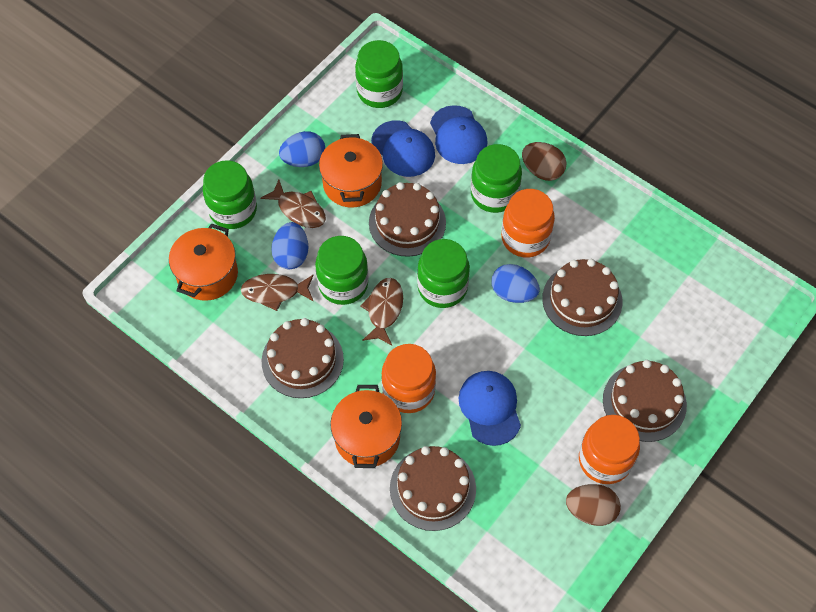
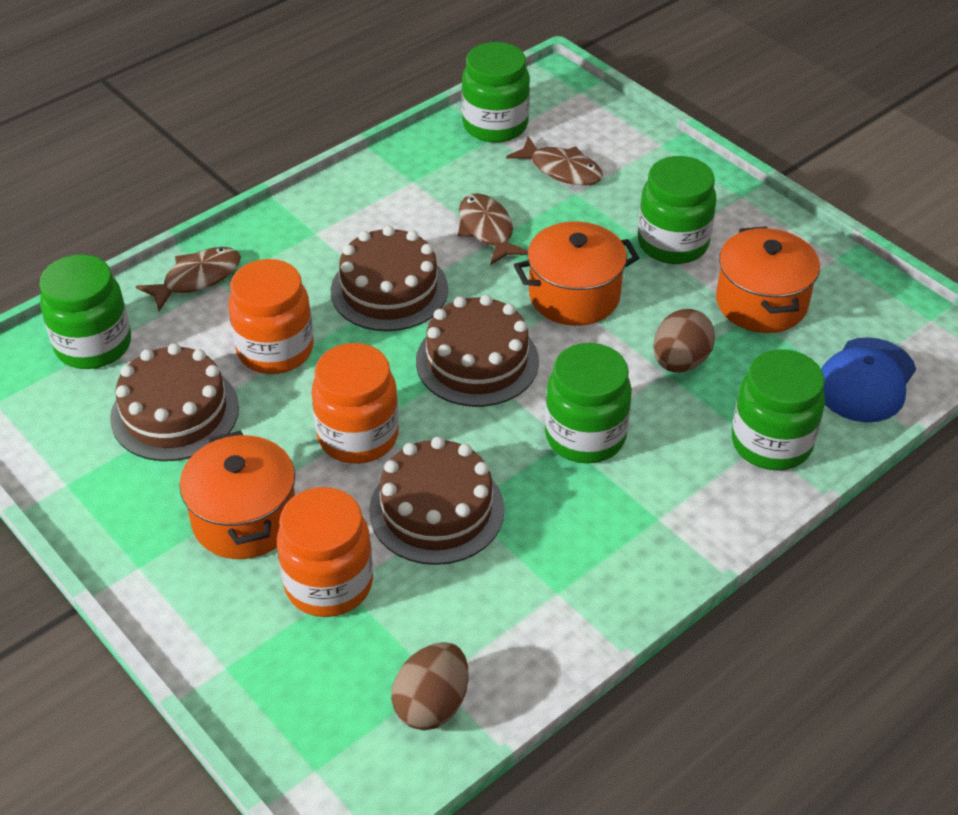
blue cap: 3 -> 1
blue egg: 3 -> 0
brown cake: 5 -> 4

